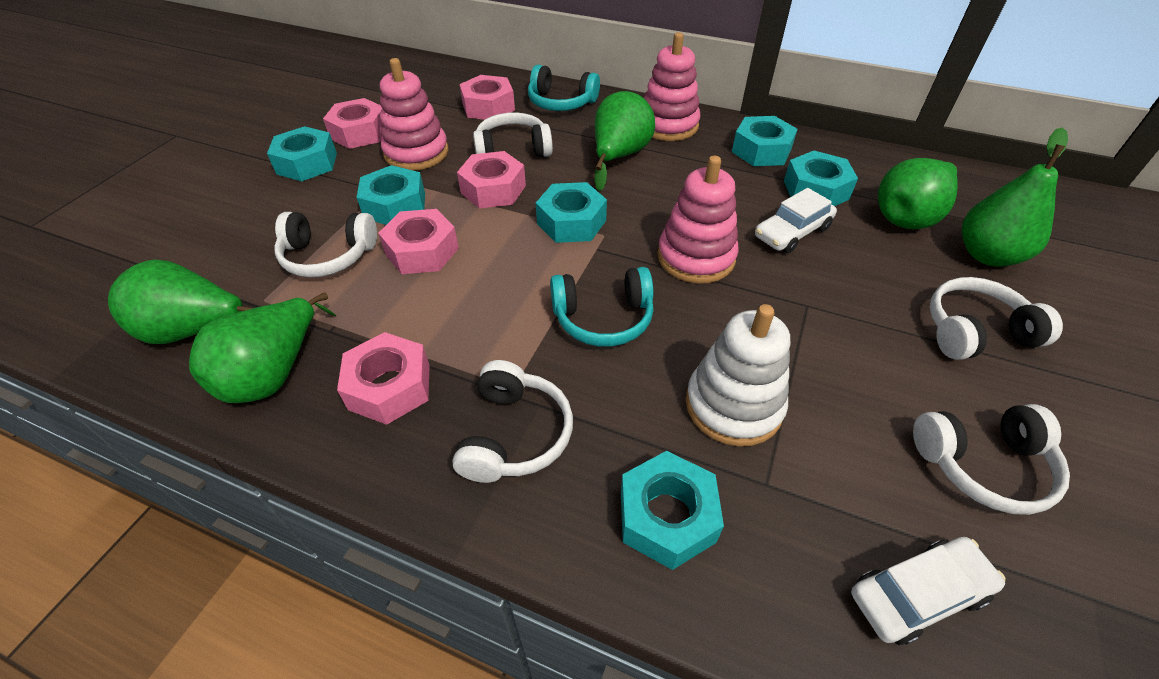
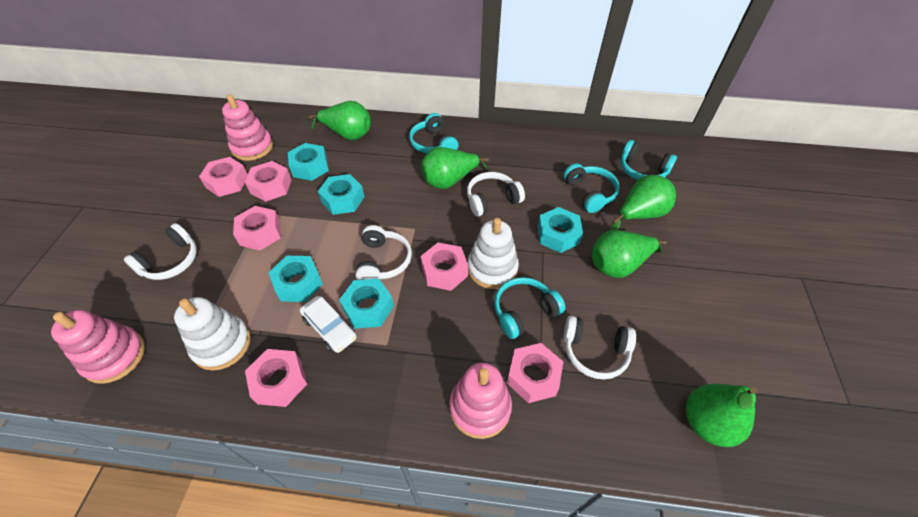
pink nut: 5 -> 6
turquoise headphones: 2 -> 4
turquoise nut: 6 -> 5
white car: 2 -> 1
white headphones: 5 -> 4
white stacking toy: 1 -> 2

